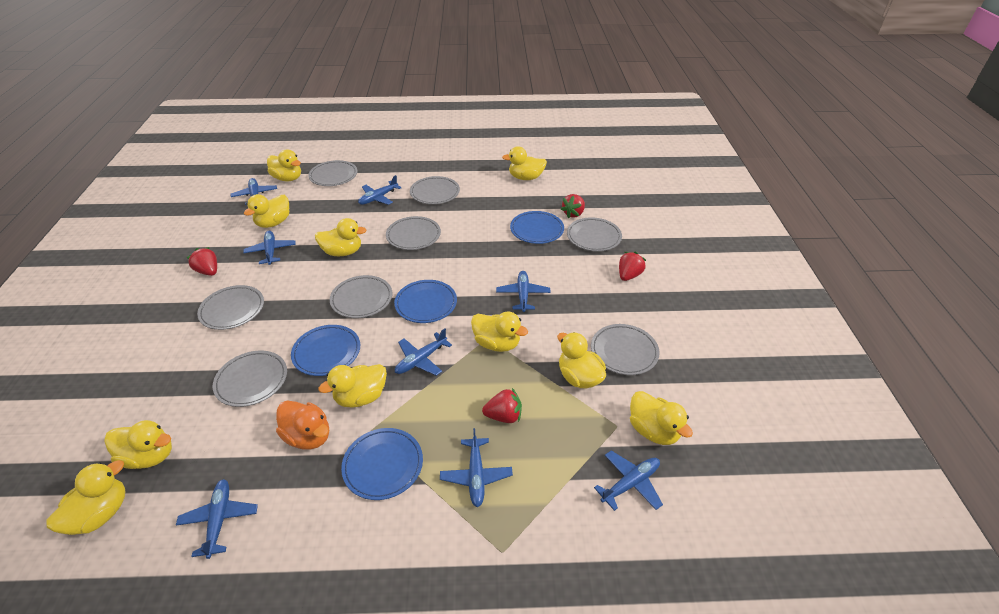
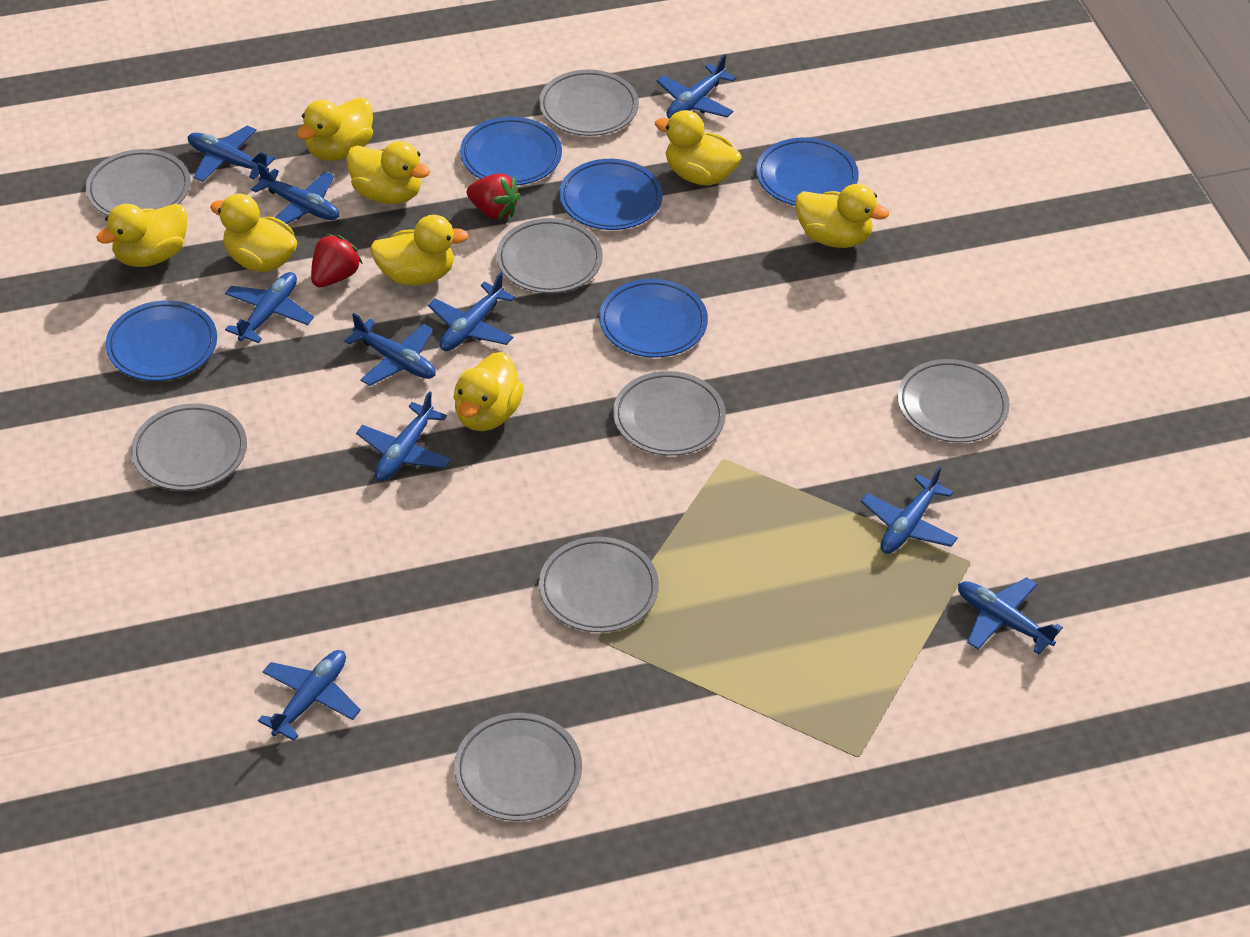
blue plane: 8 -> 10
blue plate: 4 -> 5
orange duck: 1 -> 0
red strawberry: 4 -> 2
yellow duck: 10 -> 8

